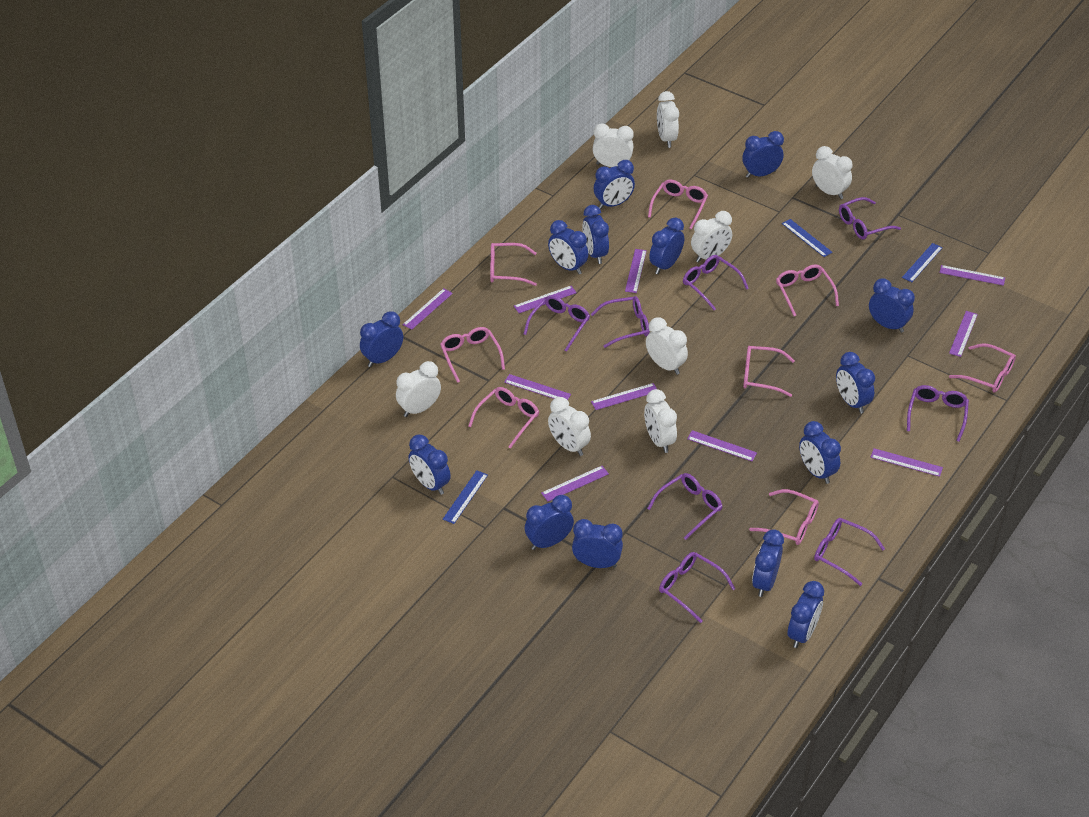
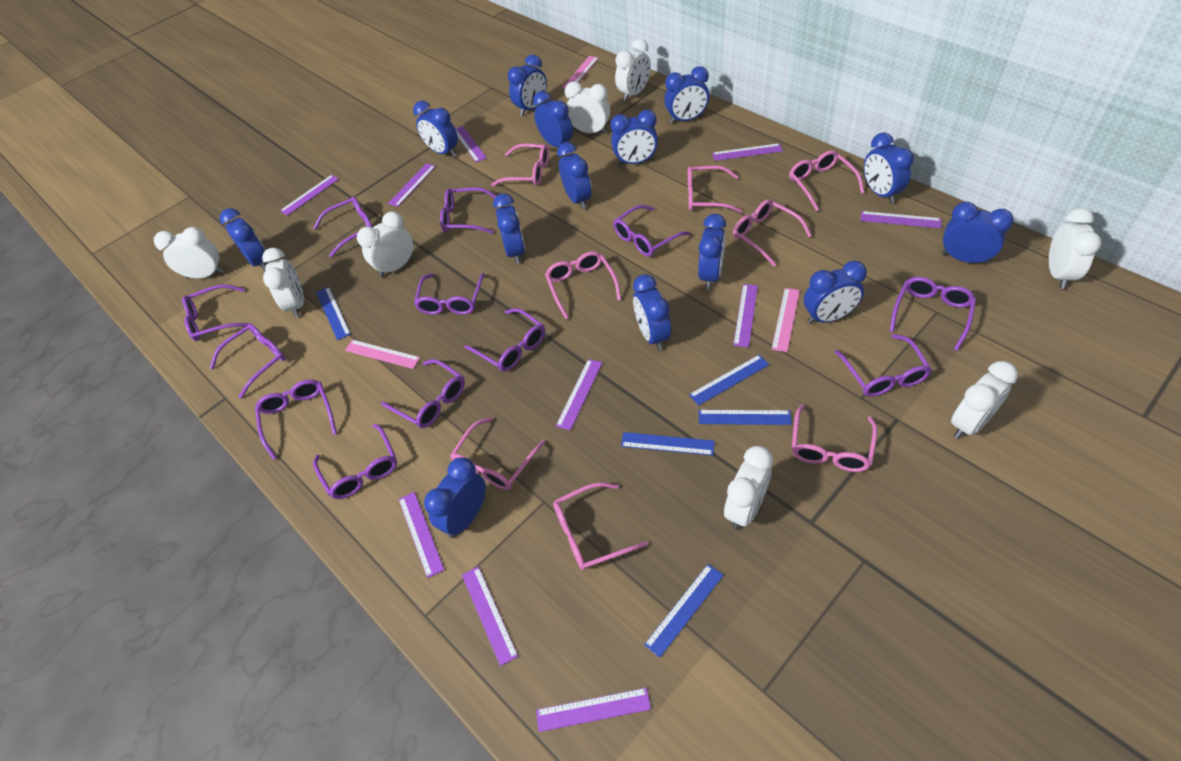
blue ruler: 3 -> 5
pink ruler: 0 -> 3
purple glasses: 8 -> 12

